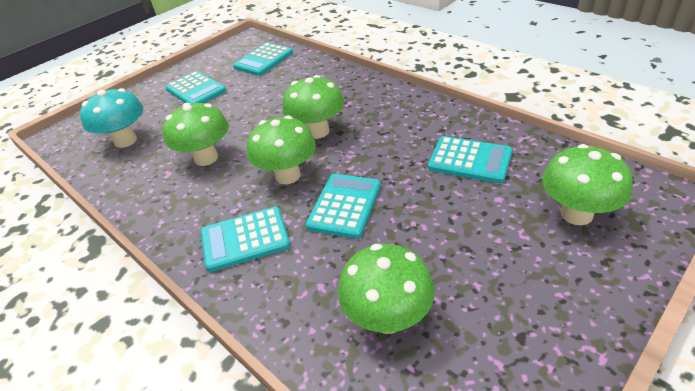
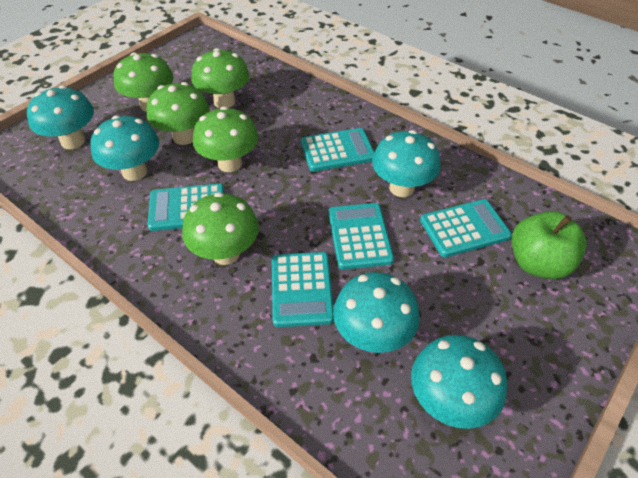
green apple: 0 -> 1
turquoise mushroom: 1 -> 5

